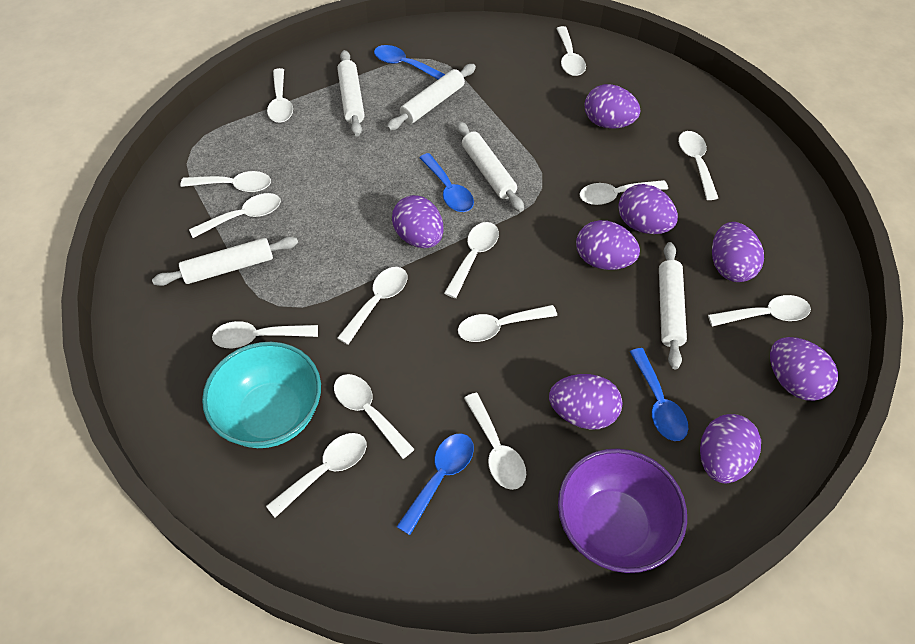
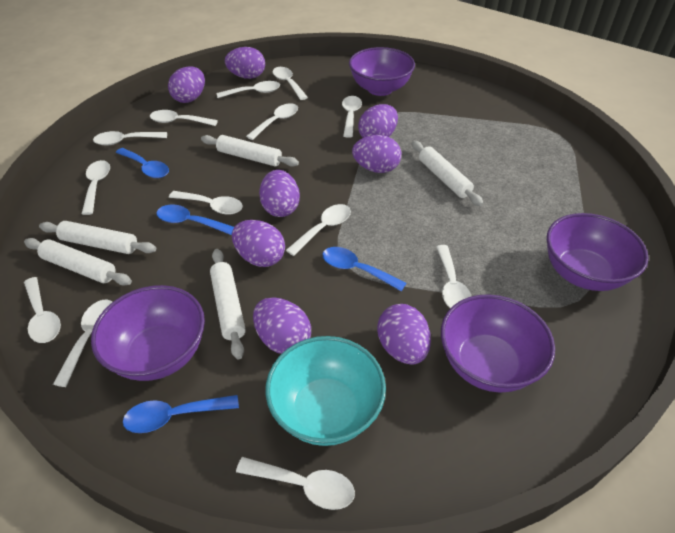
purple bowl: 1 -> 4
white spoon: 14 -> 13

